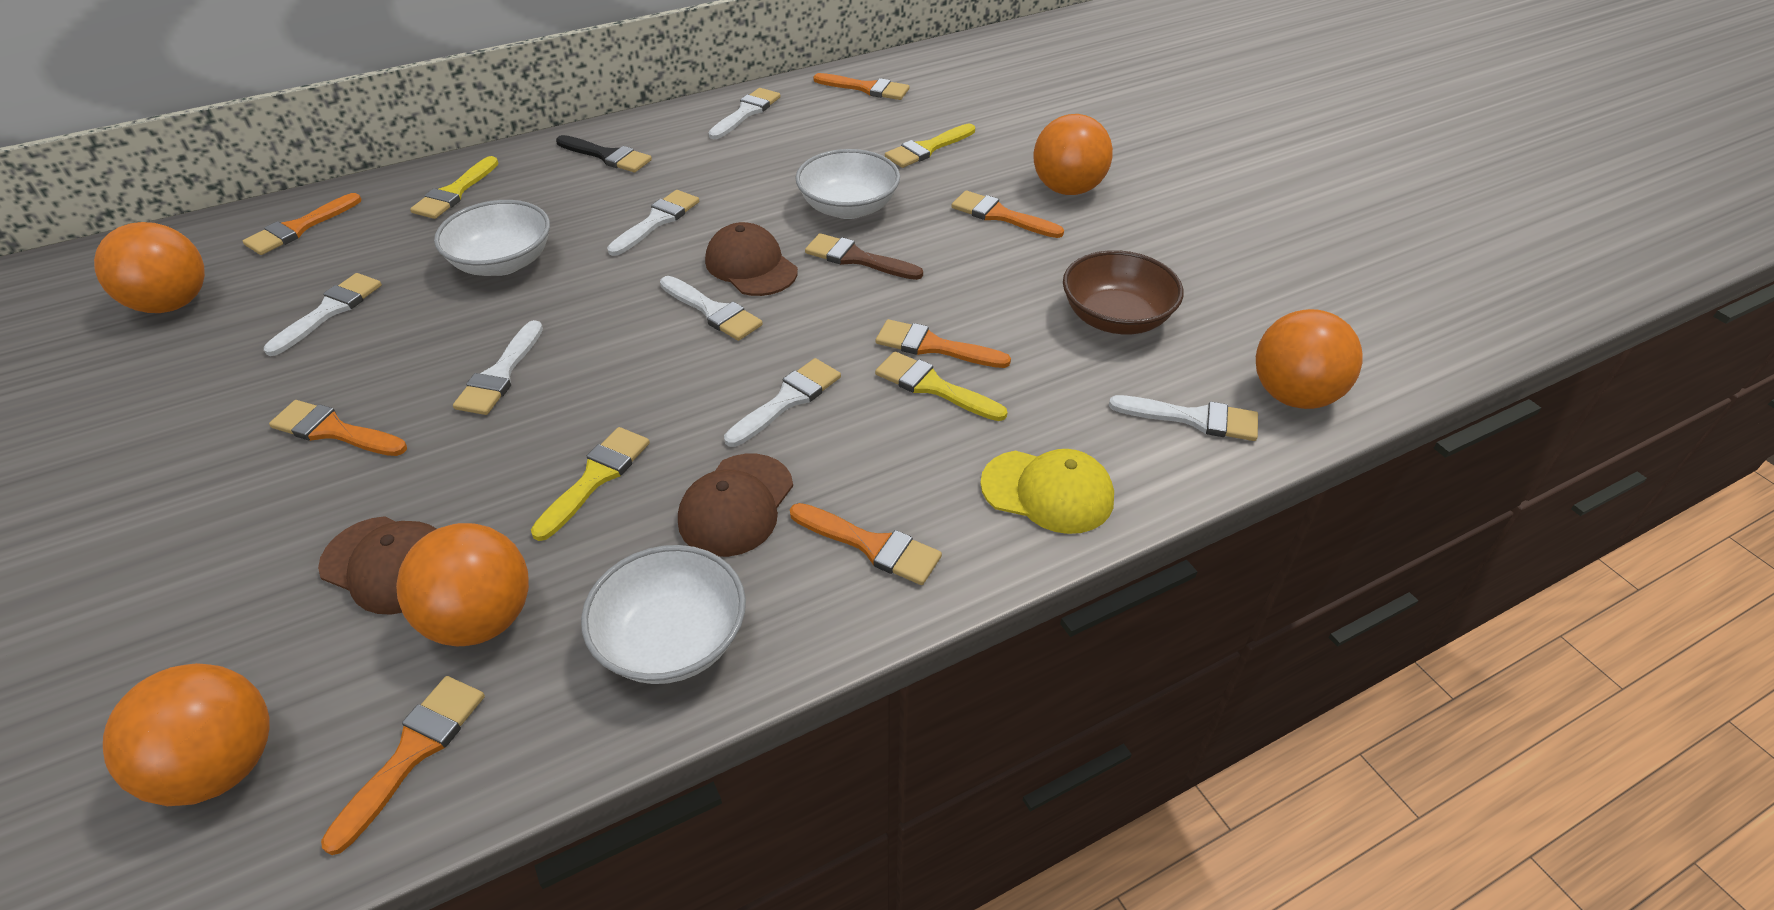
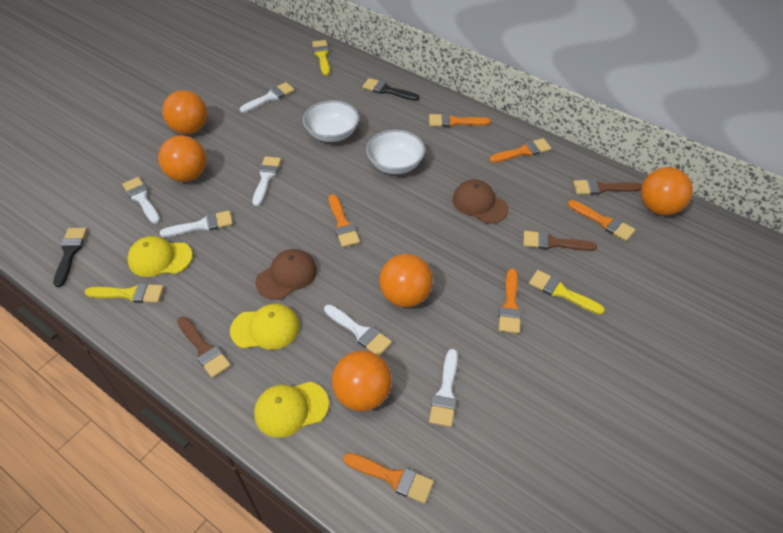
black brush: 1 -> 2
brown bowl: 1 -> 0
brown brush: 1 -> 3
brown cap: 3 -> 2
orange brush: 7 -> 6
white bowl: 3 -> 2
white brush: 7 -> 6
yellow brush: 4 -> 3
yellow cap: 1 -> 3

